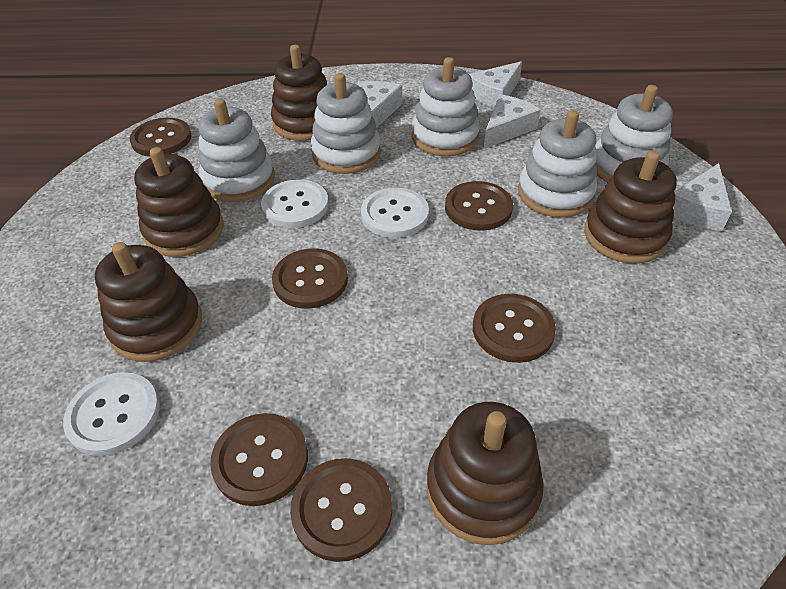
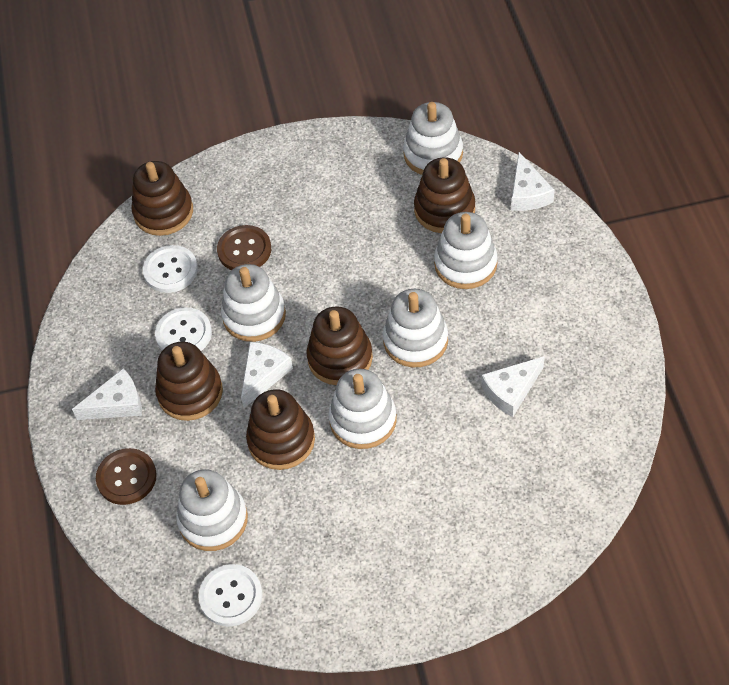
brown button: 6 -> 2
white stacking toy: 5 -> 6

